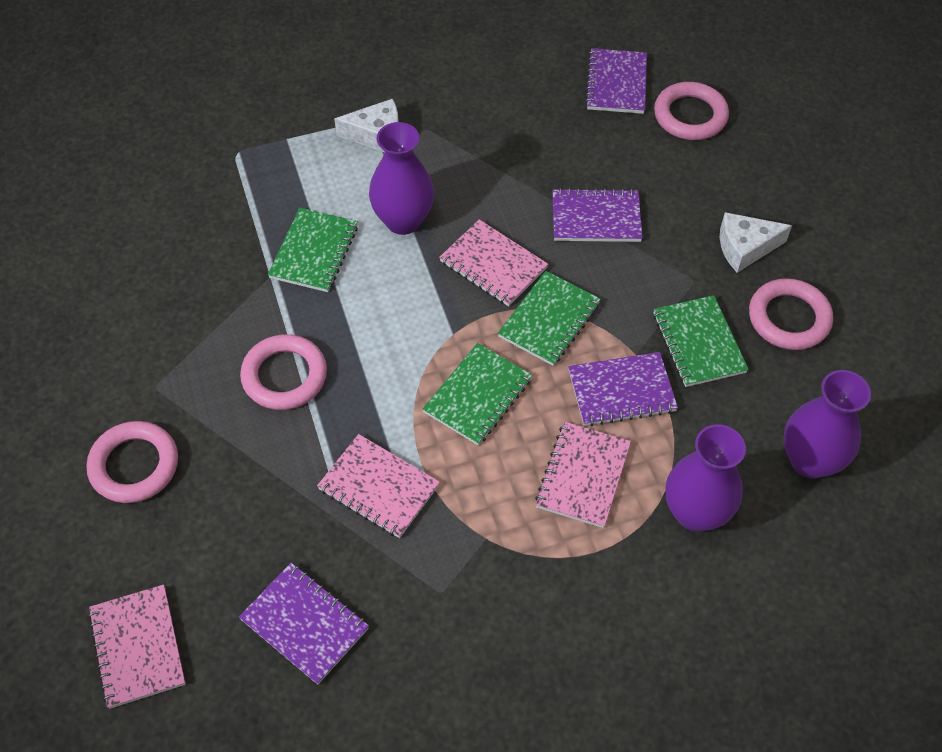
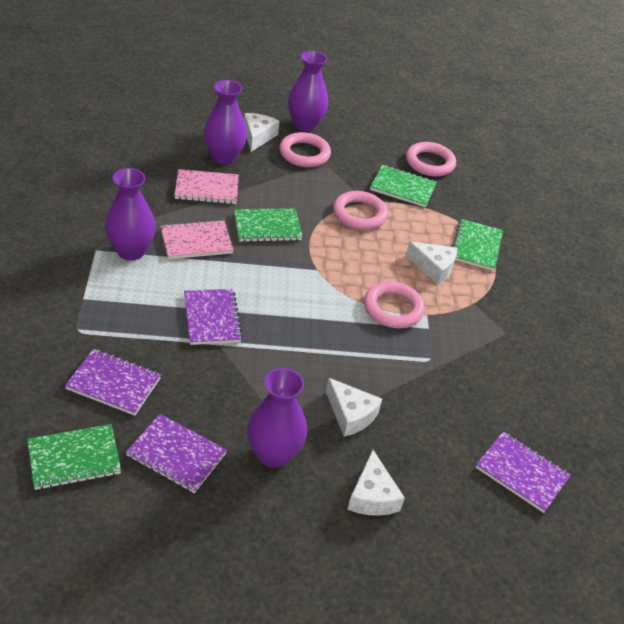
pink notebook: 4 -> 2
purple vase: 3 -> 4
white cheese: 2 -> 4

